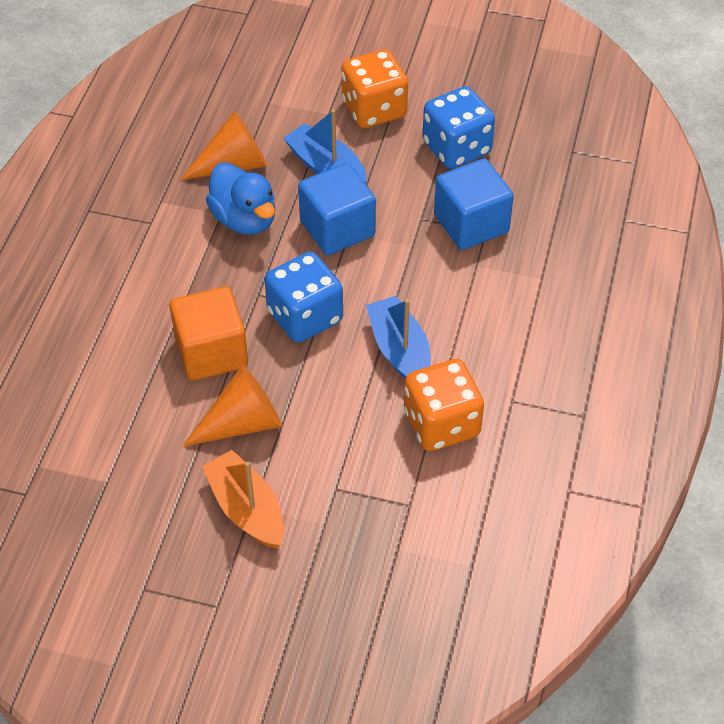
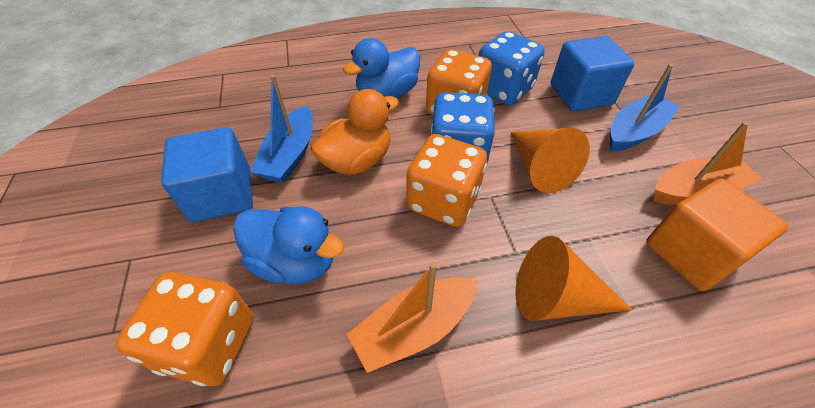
blue duck: 1 -> 2
orange boat: 1 -> 2
orange dice: 2 -> 3
orange duck: 0 -> 1

